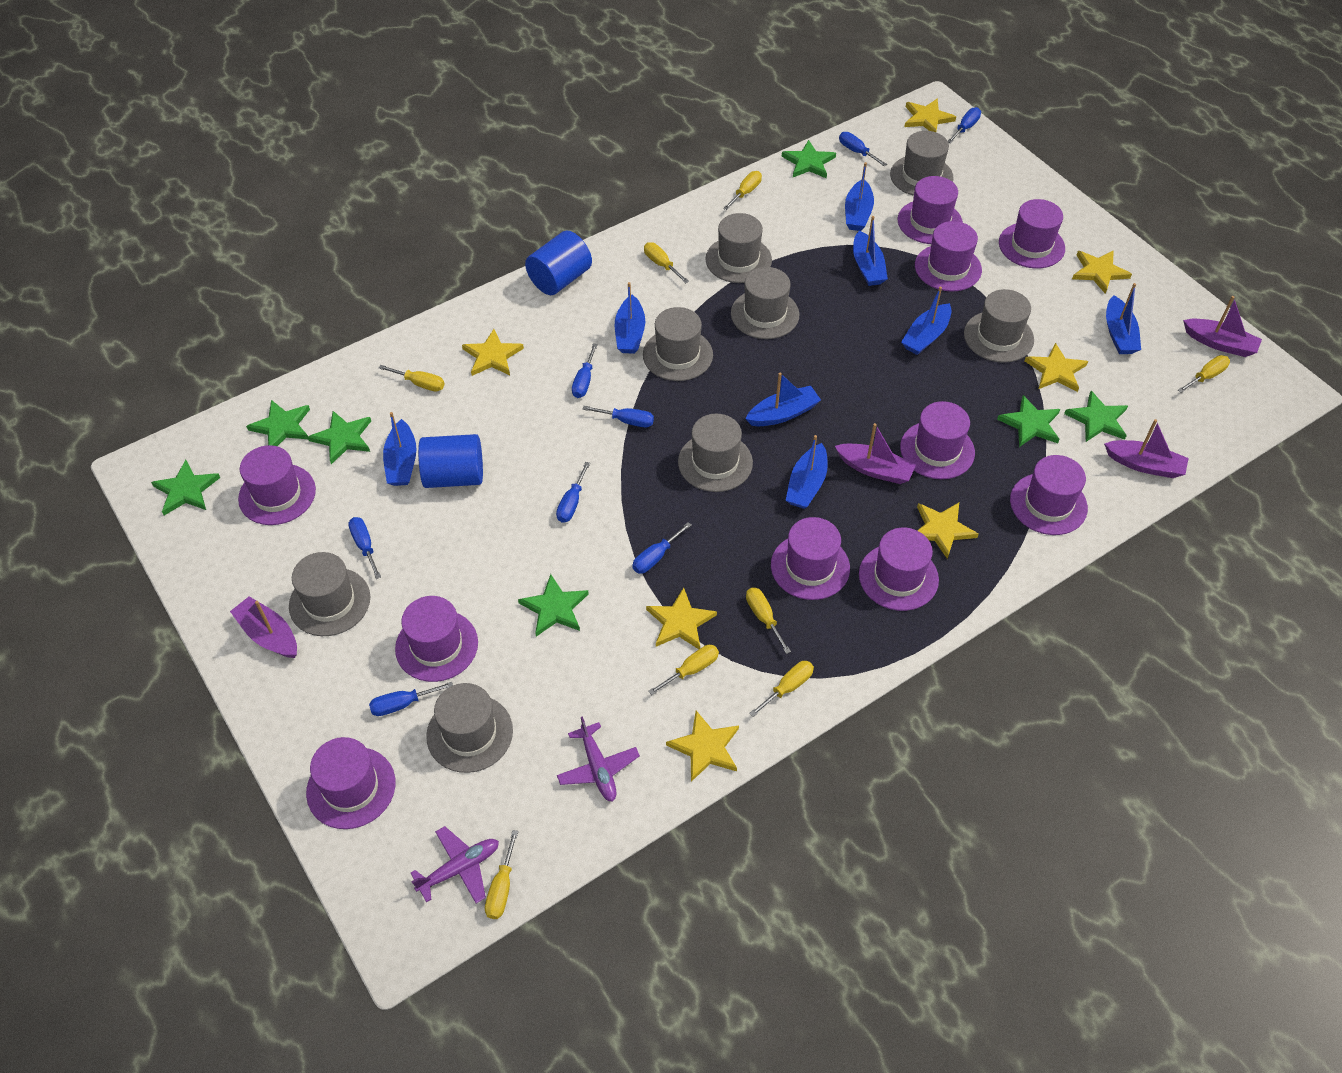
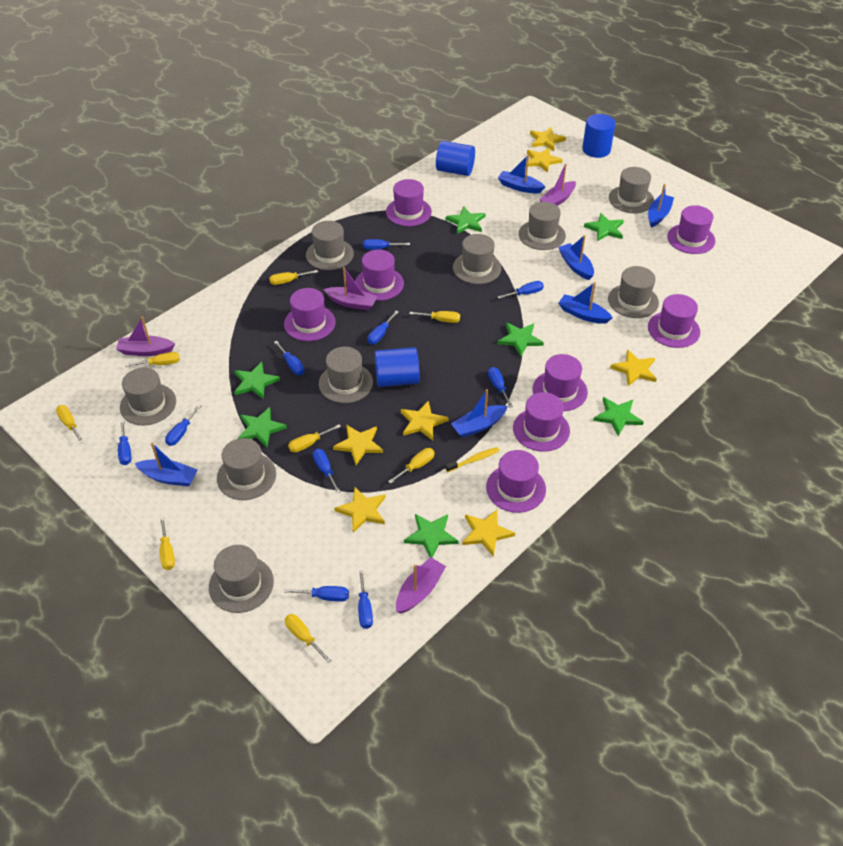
blue boat: 8 -> 6
blue cylinder: 2 -> 3
blue screwdriver: 8 -> 10
grey hat: 8 -> 9
purple hat: 10 -> 8
purple plane: 2 -> 0
yellow toothbrush: 0 -> 1

